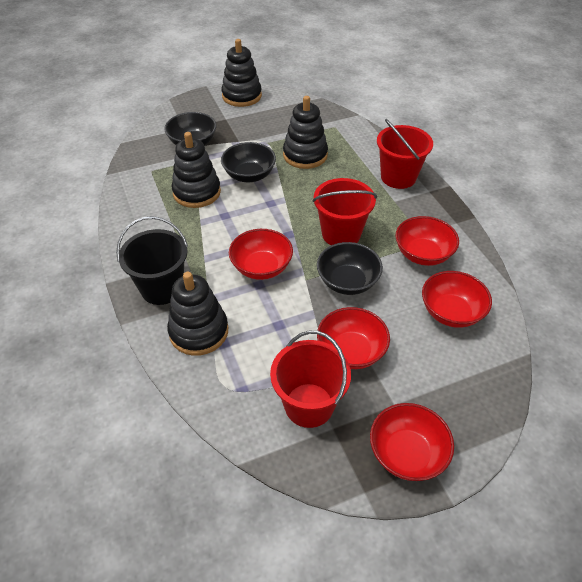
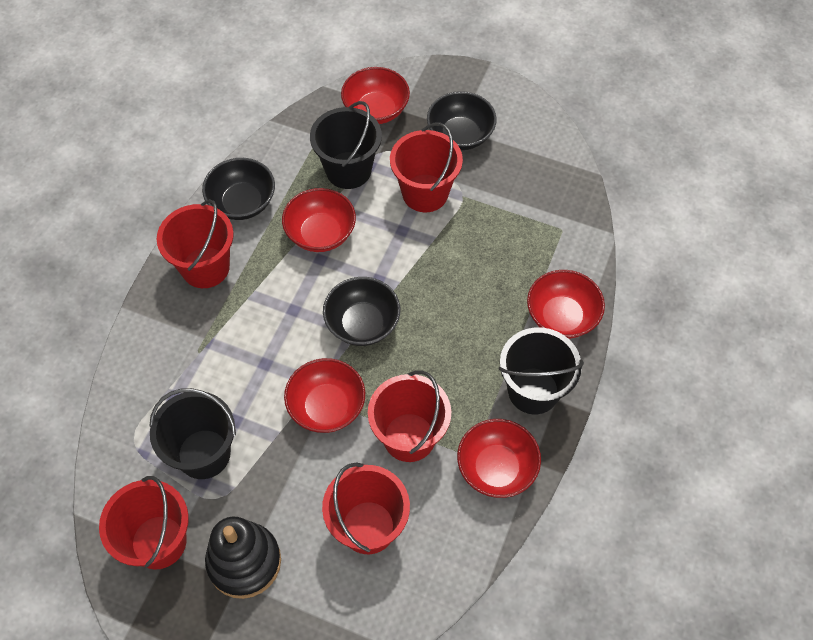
black bucket: 1 -> 3
black stacking toy: 4 -> 1
red bucket: 3 -> 5

